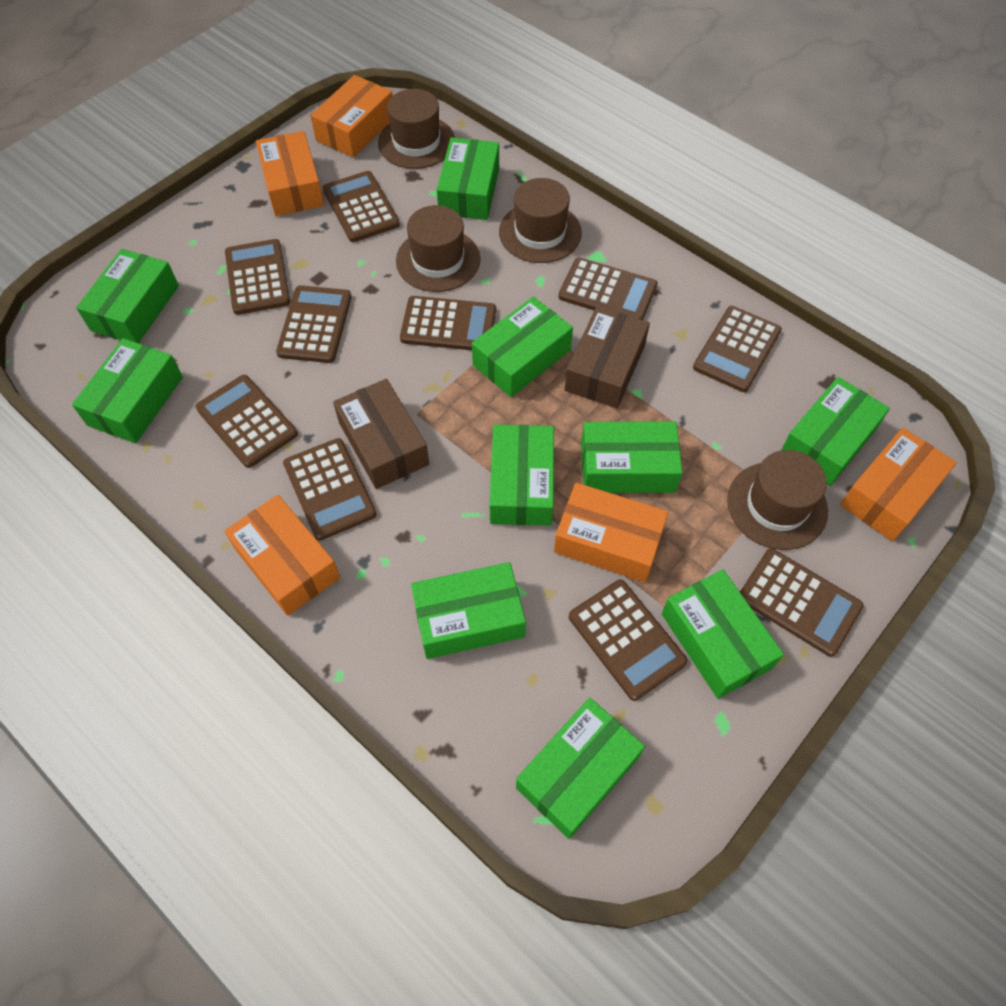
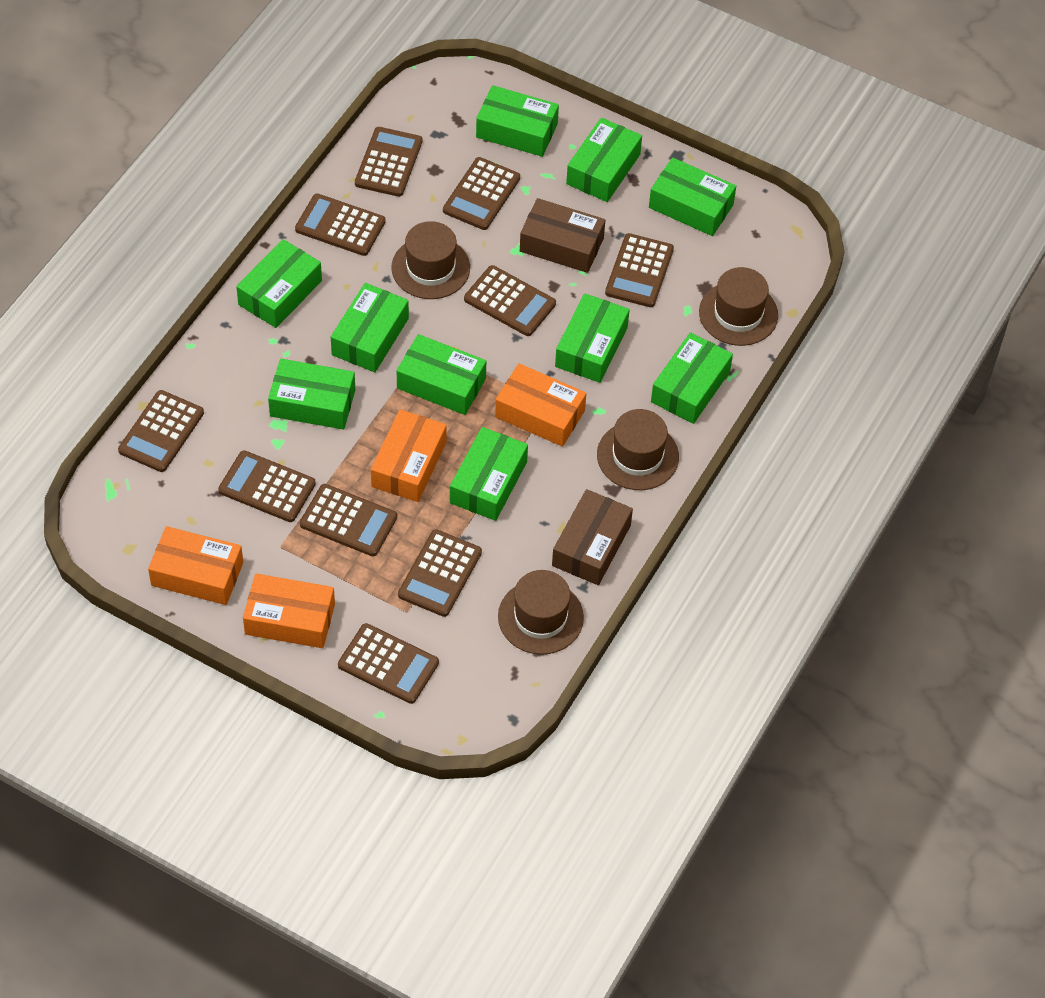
orange box: 5 -> 4

